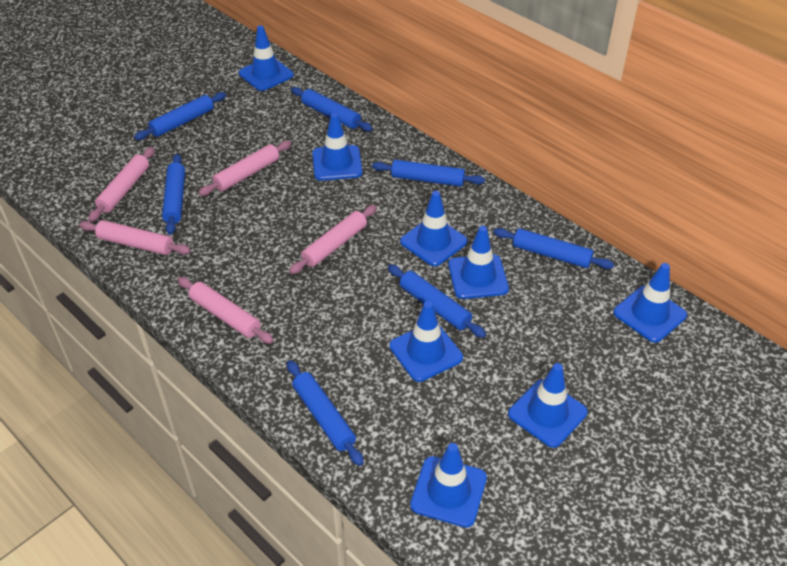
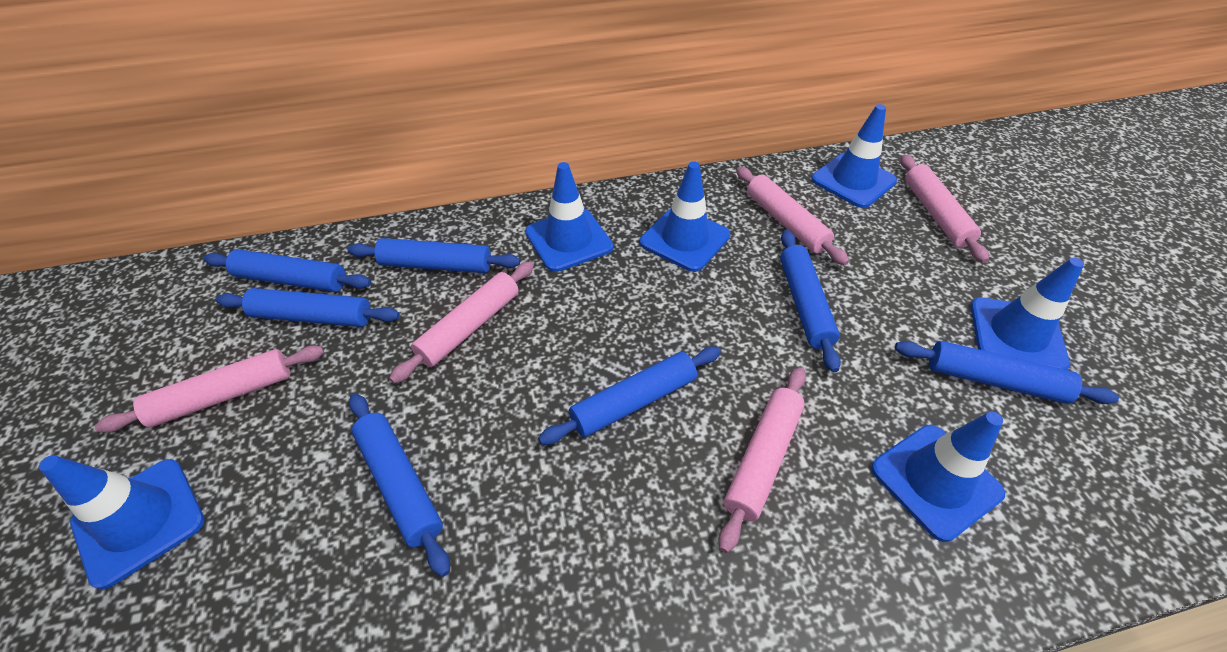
blue traffic cone: 8 -> 6

